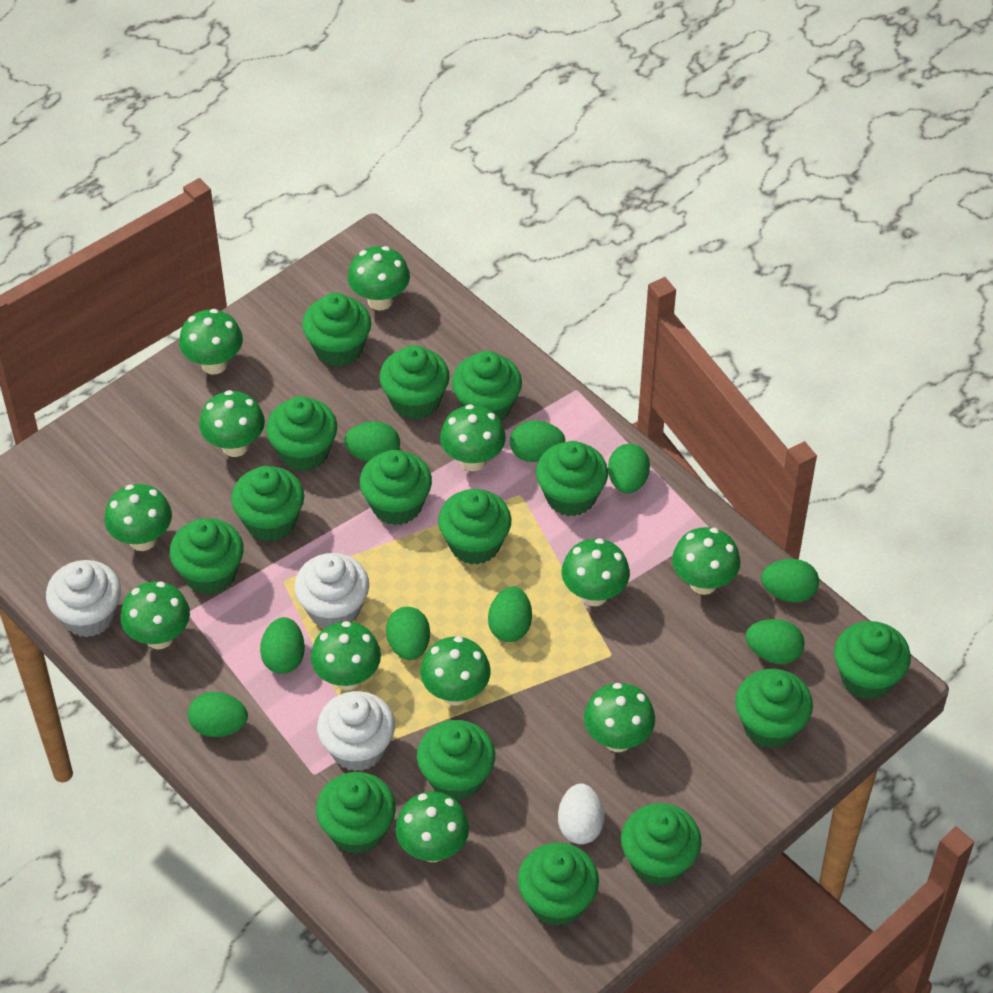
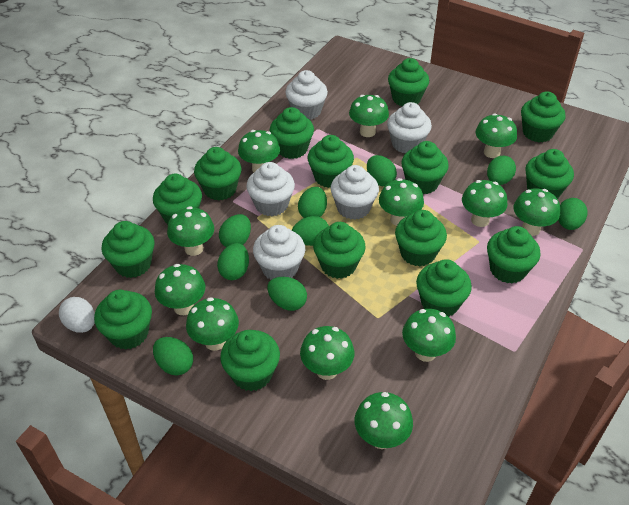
white cupcake: 3 -> 5

